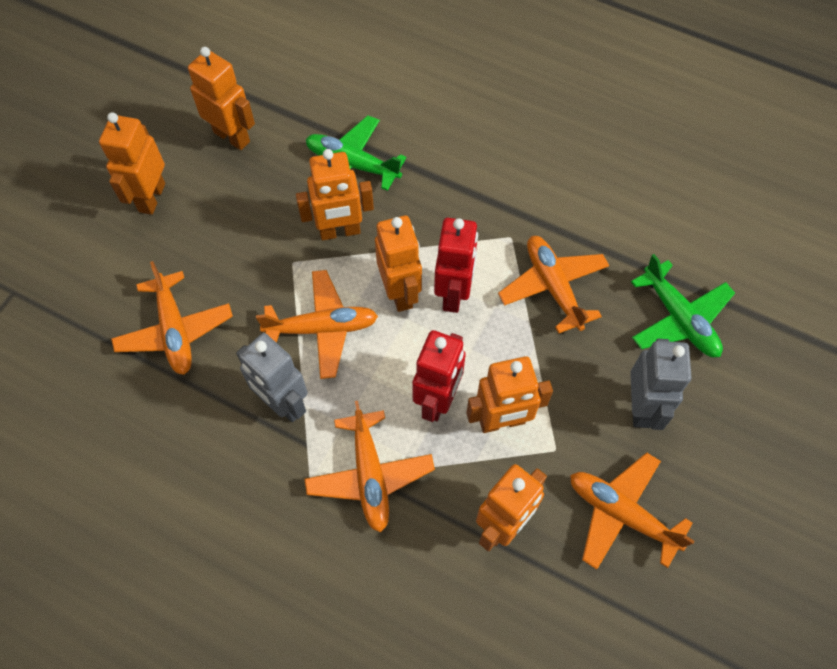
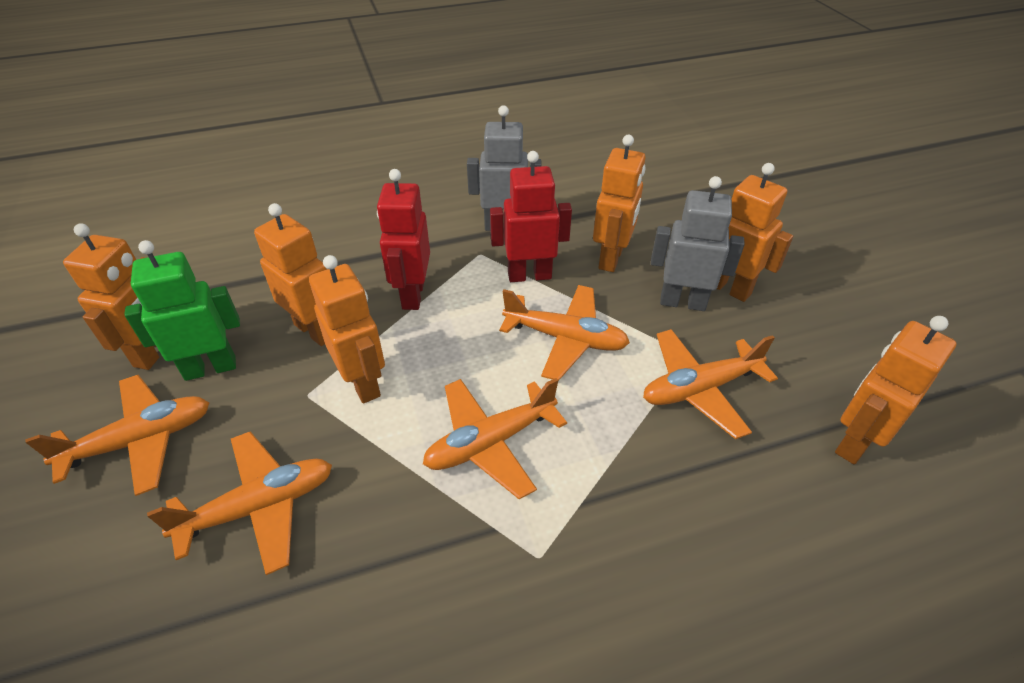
green plane: 2 -> 0
green robot: 0 -> 1

